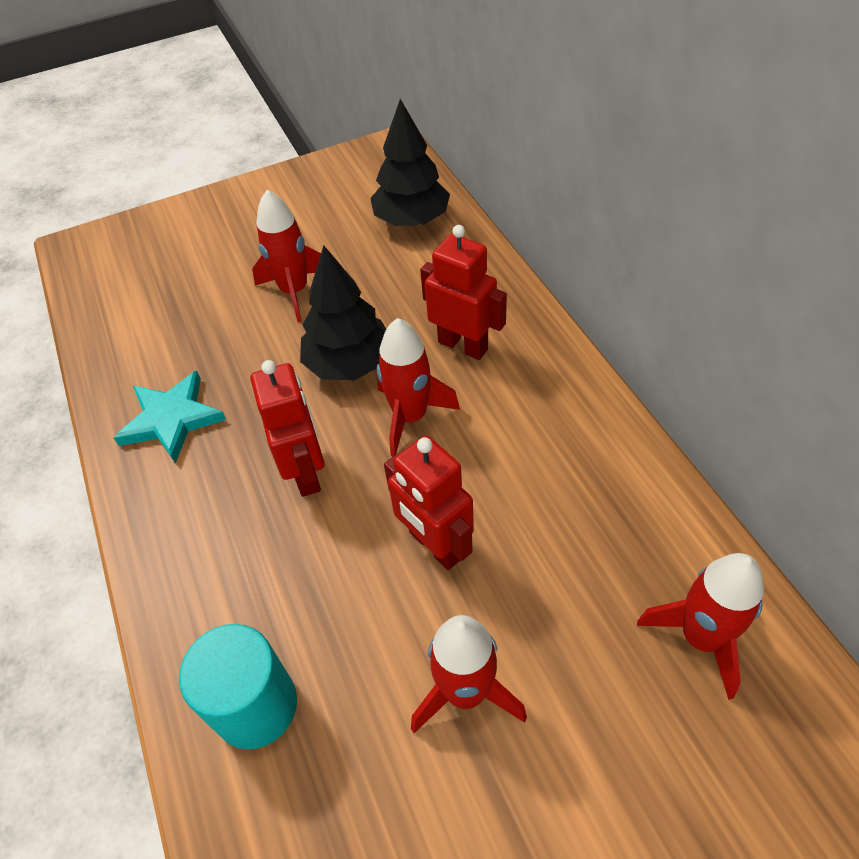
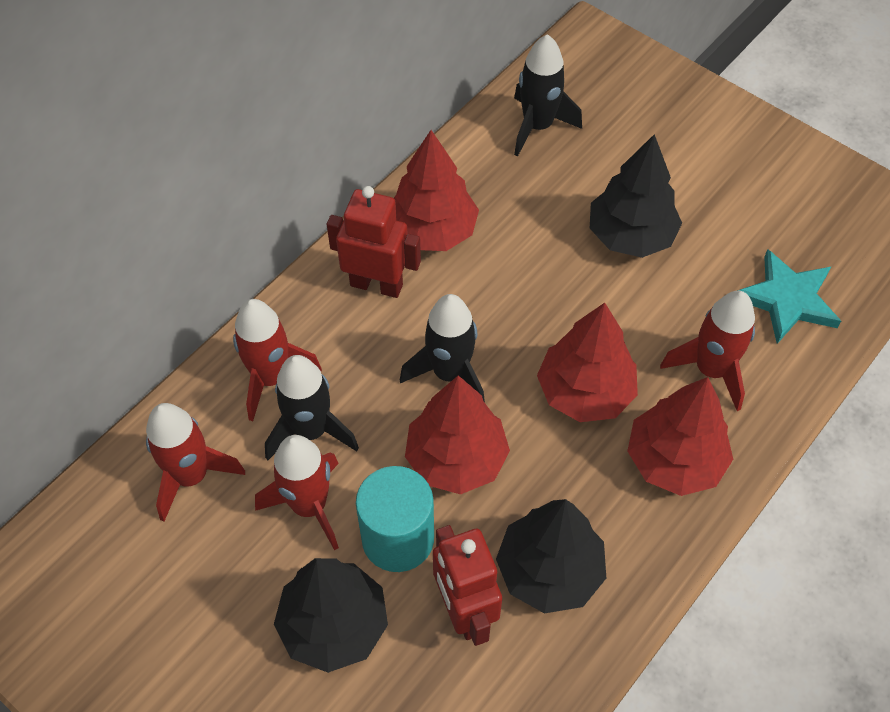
black rocket: 0 -> 3
black tree: 2 -> 3
red robot: 3 -> 2
red tree: 0 -> 4

